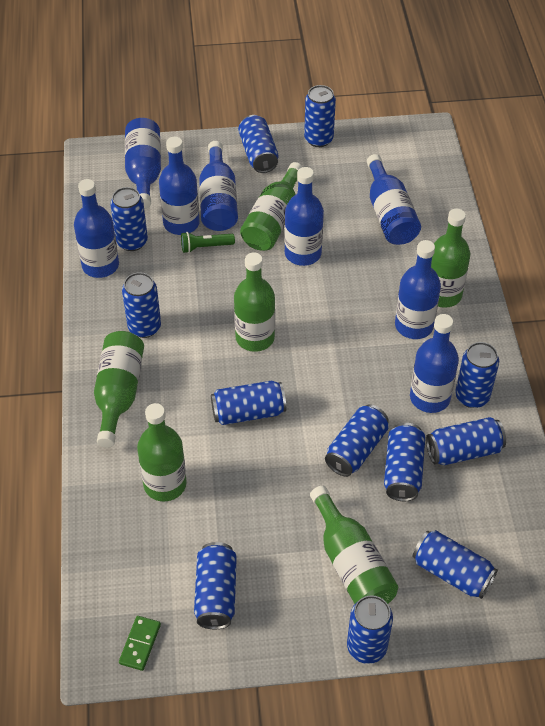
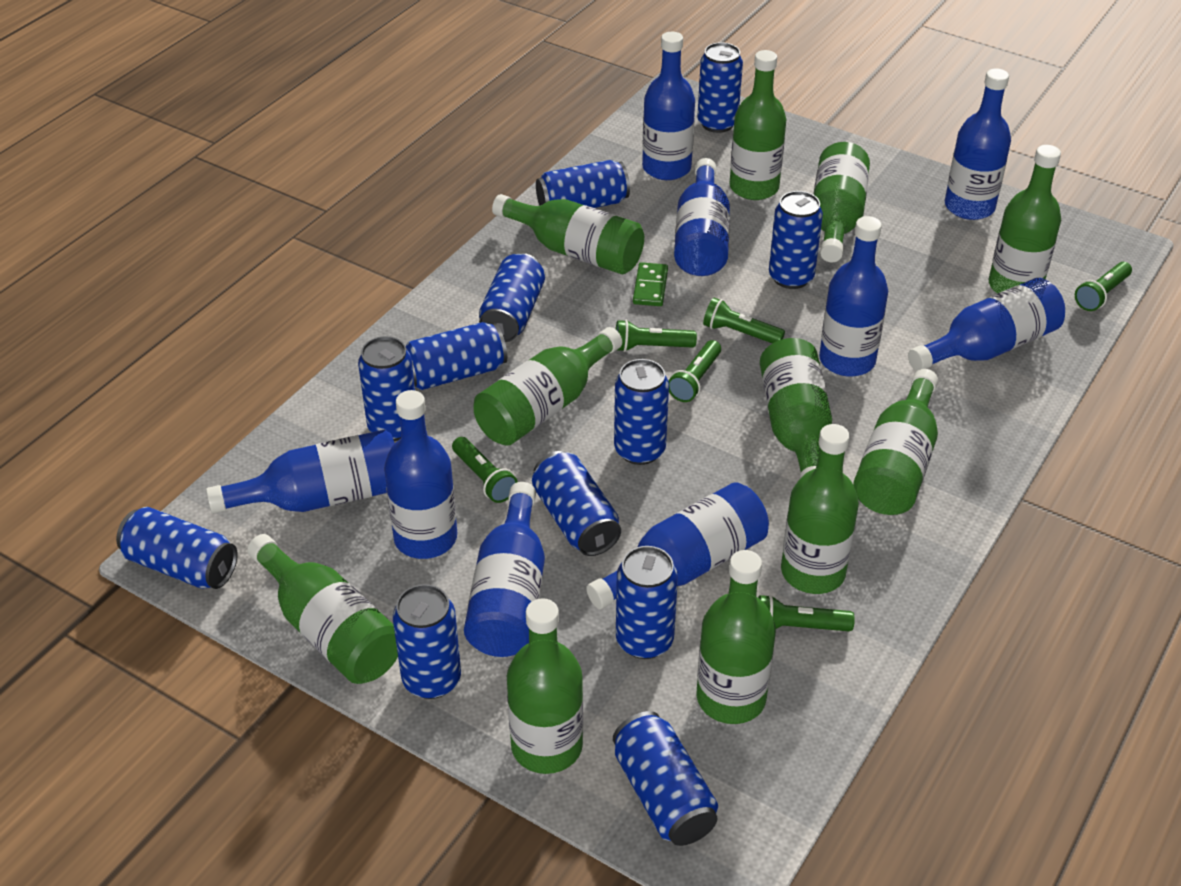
blue bottle: 8 -> 9
green bottle: 6 -> 11
green flashlight: 1 -> 6

